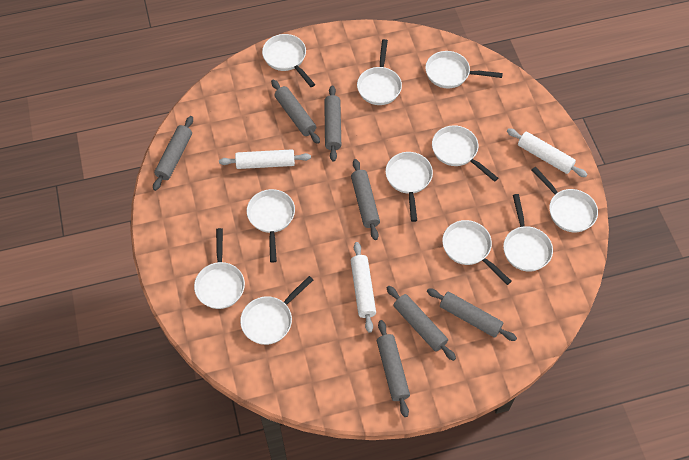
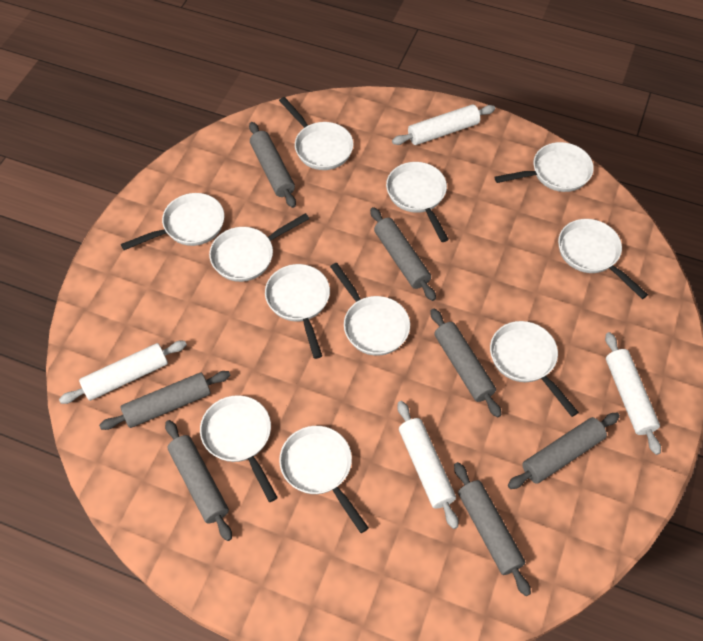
white rolling pin: 3 -> 4

